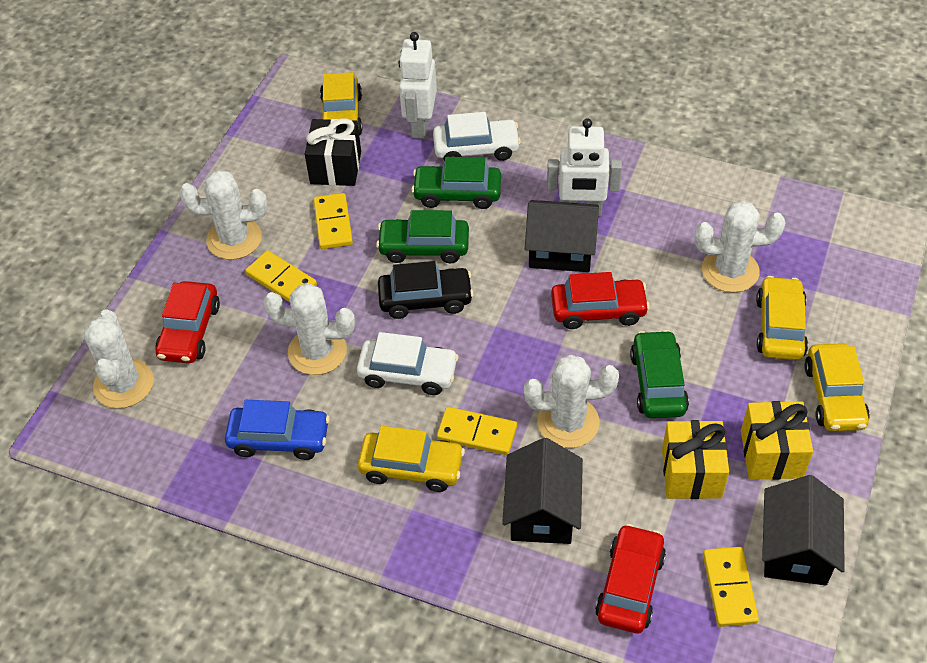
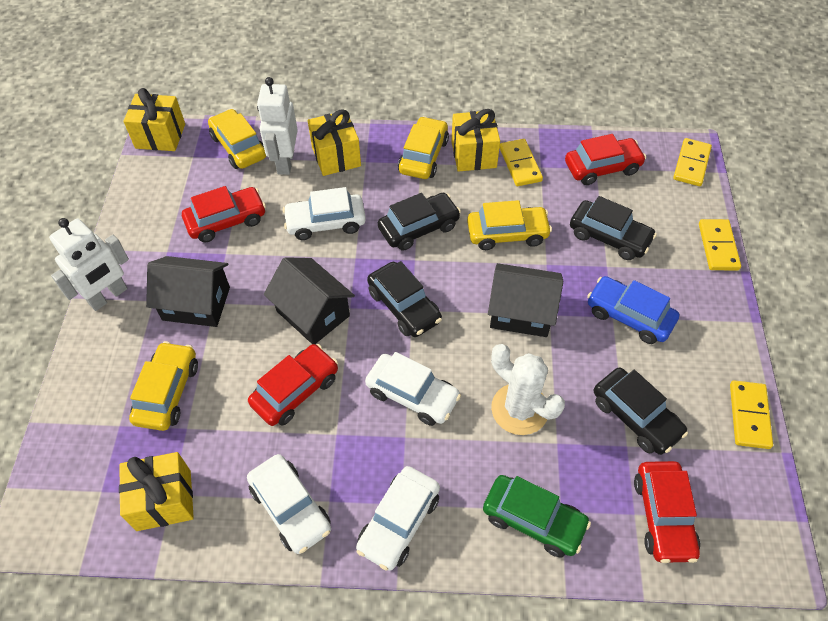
black car: 1 -> 4
black gift: 1 -> 0
green car: 3 -> 1
red car: 3 -> 4
white cactus: 5 -> 1
white car: 2 -> 4
yellow gift: 2 -> 4

